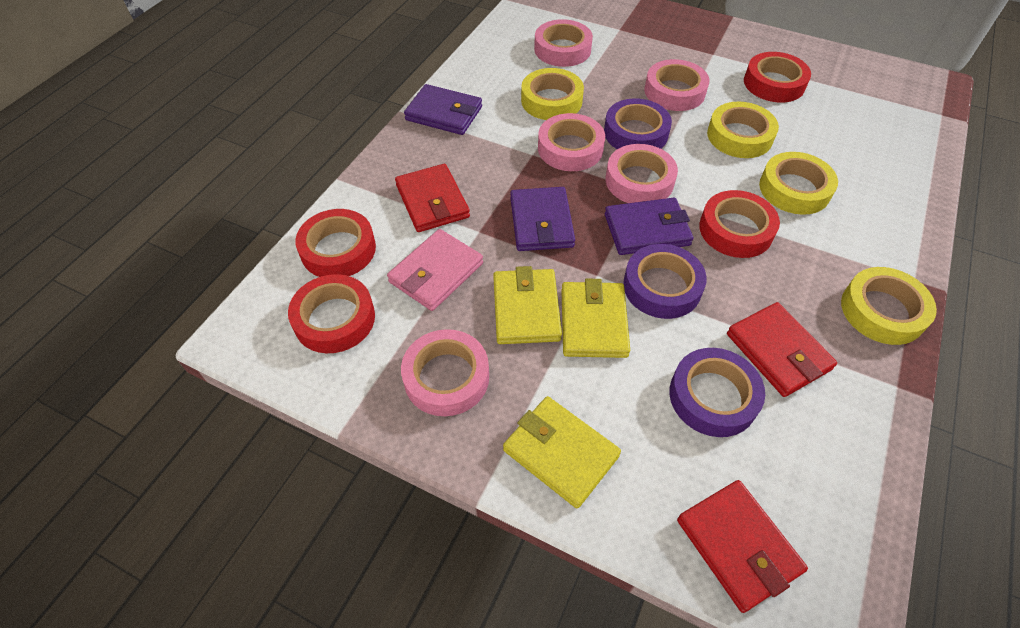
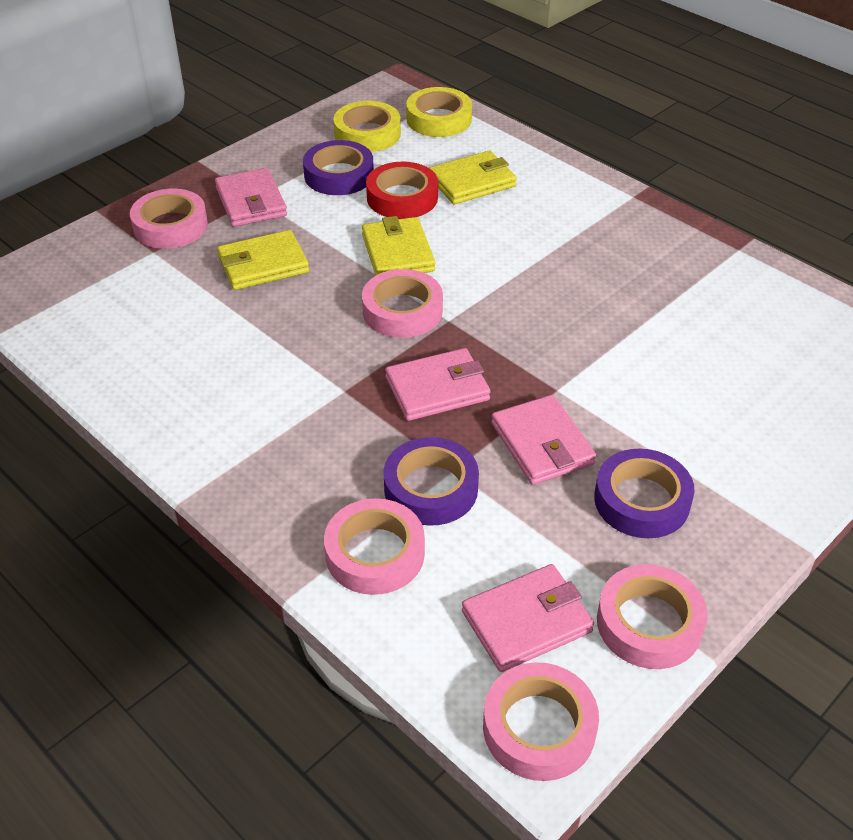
pink wallet: 1 -> 4
purple wallet: 3 -> 0
red tape: 4 -> 1
red wallet: 3 -> 0
yellow tape: 4 -> 2

